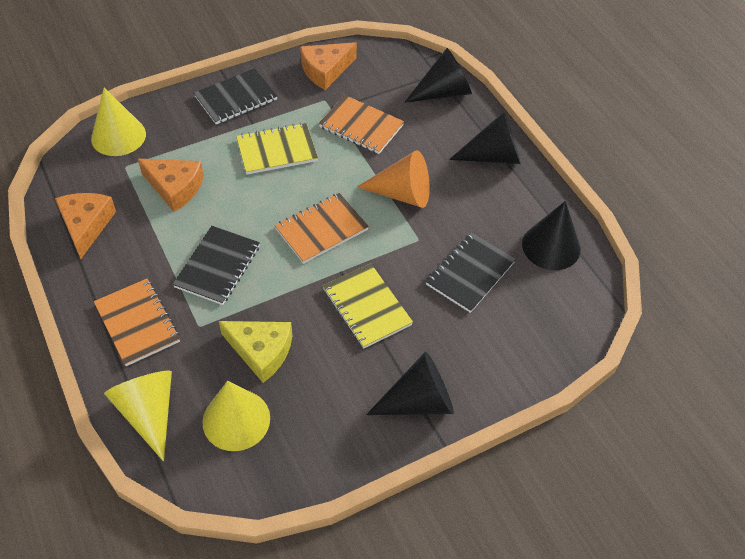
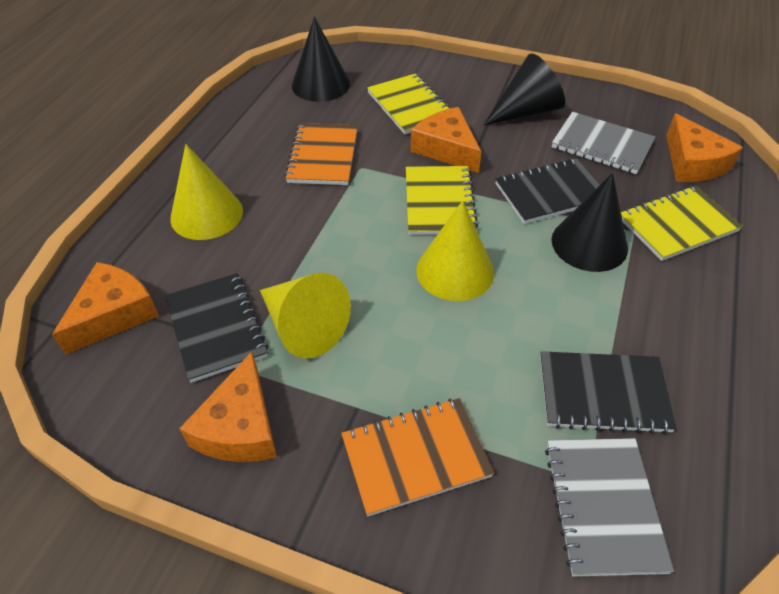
black cone: 4 -> 3
grey notebook: 0 -> 2
orange cheese: 3 -> 4
orange cone: 1 -> 0
orange notebook: 3 -> 2
yellow cheese: 1 -> 0
yellow notebook: 2 -> 3

